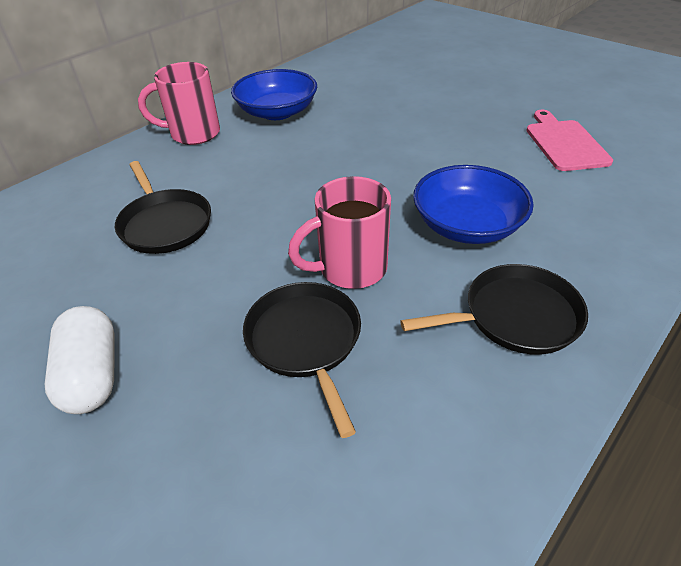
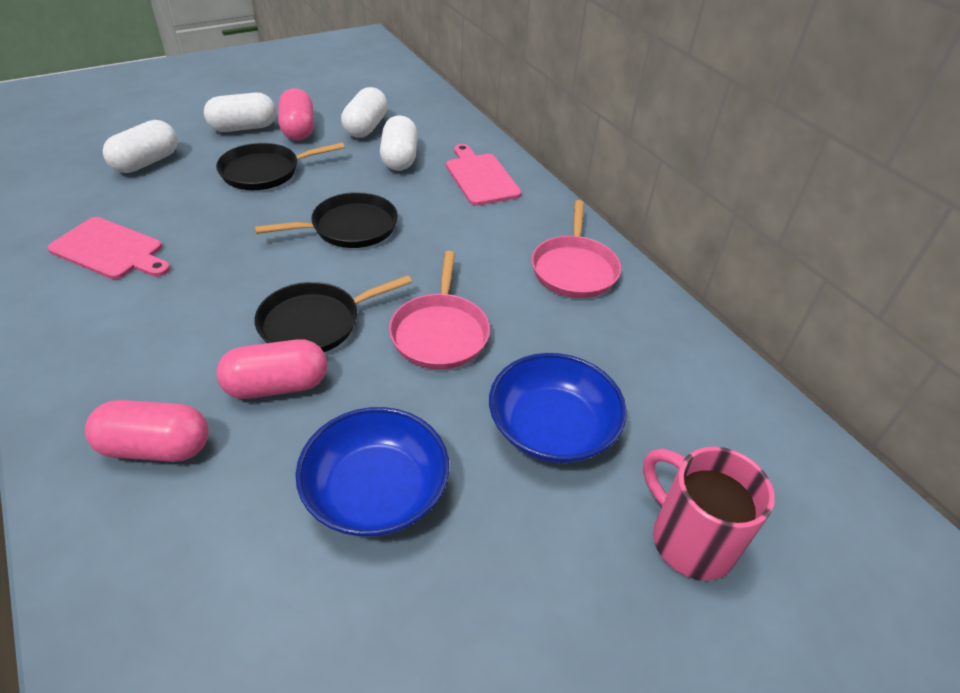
pink capsule: 0 -> 3
pink cutting board: 1 -> 2
pink mug: 2 -> 1
pink pan: 0 -> 2
white capsule: 1 -> 4

